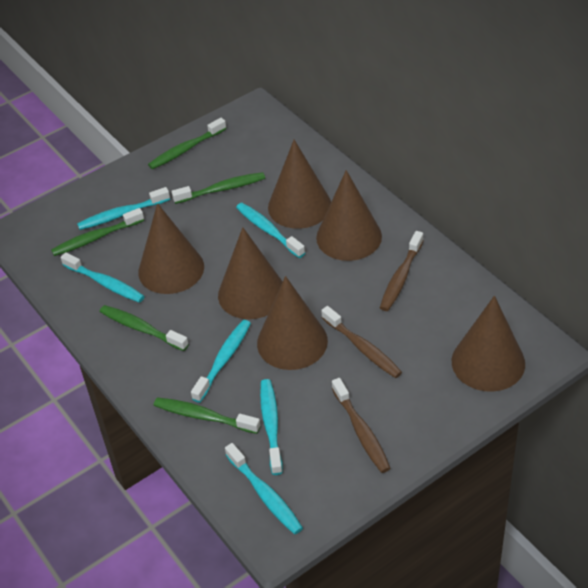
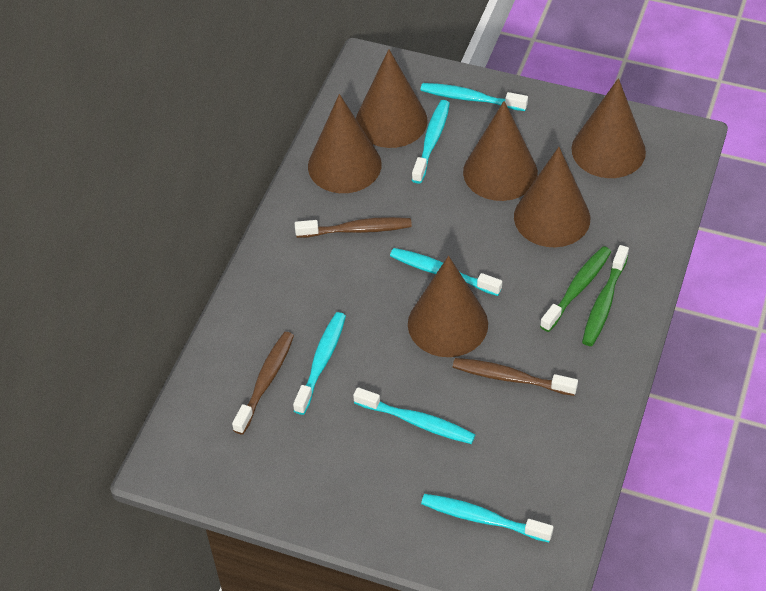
green toothbrush: 5 -> 2

